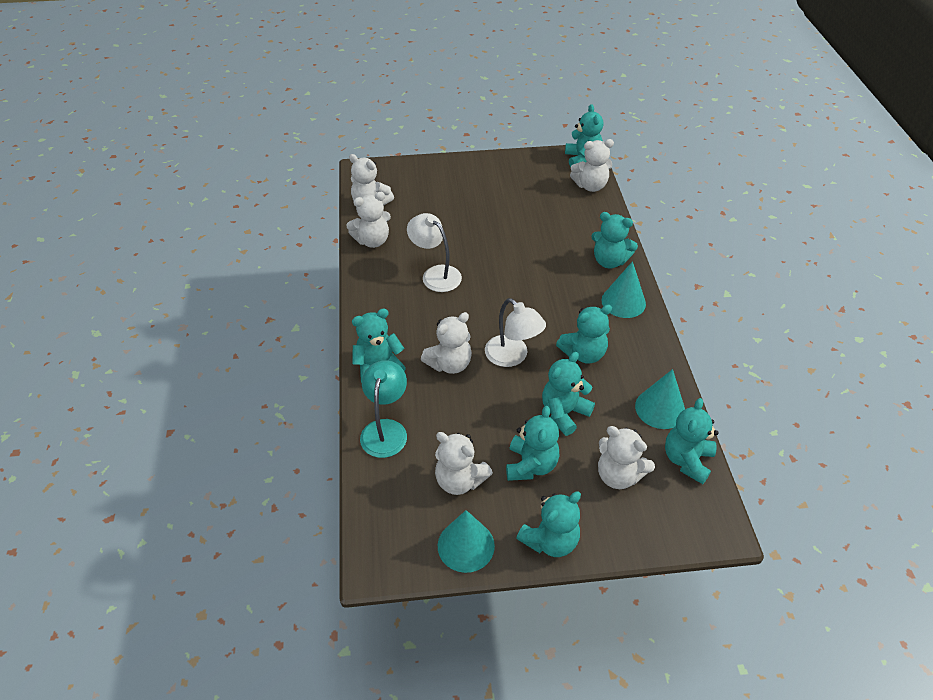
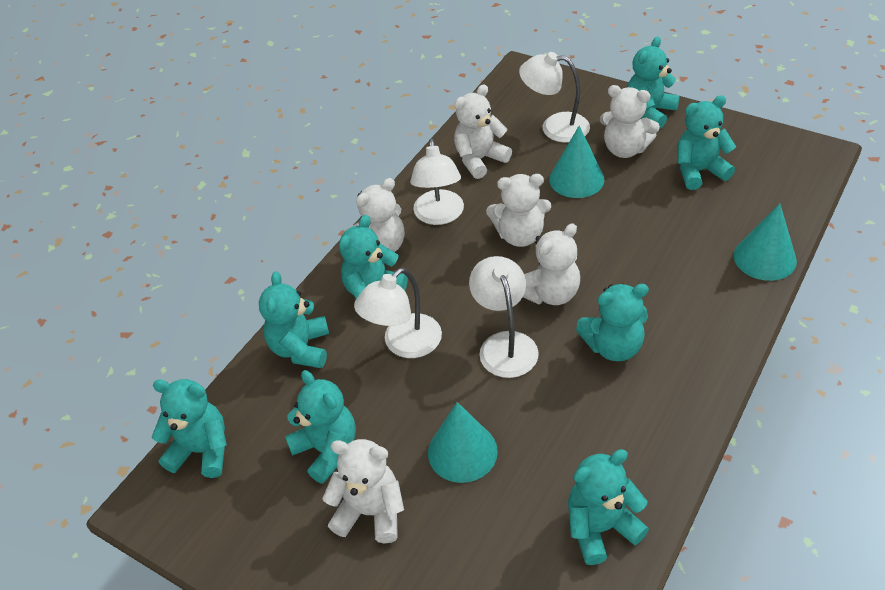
turquoise lamp: 1 -> 0
white lamp: 2 -> 4

